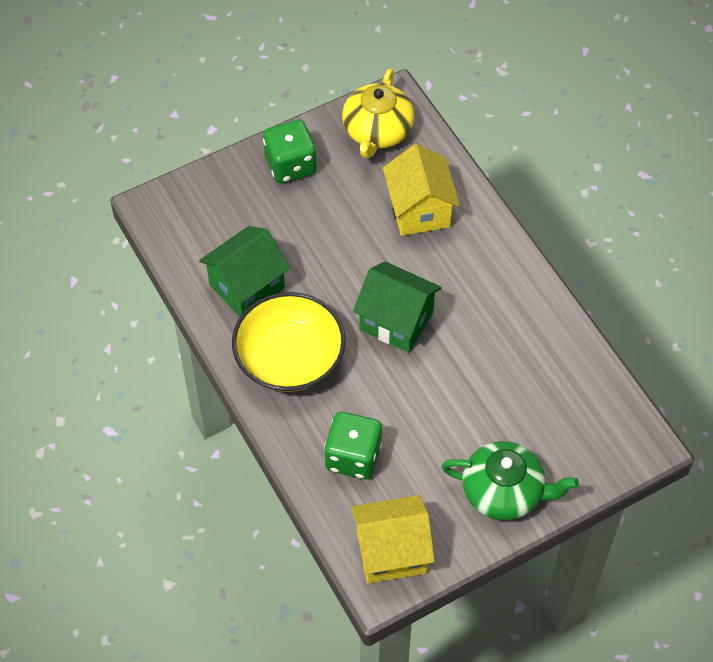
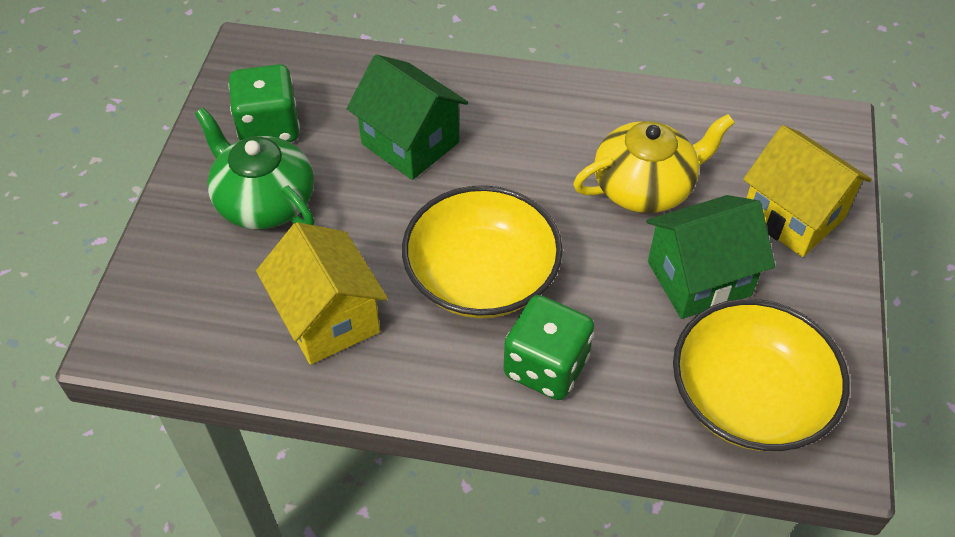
yellow bowl: 1 -> 2

